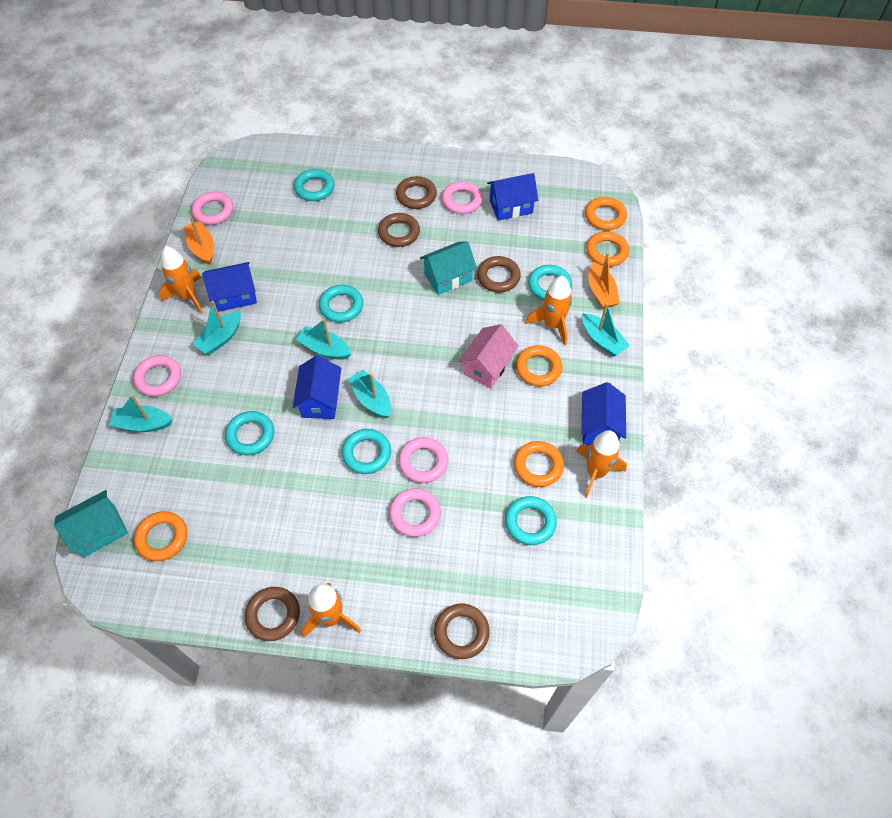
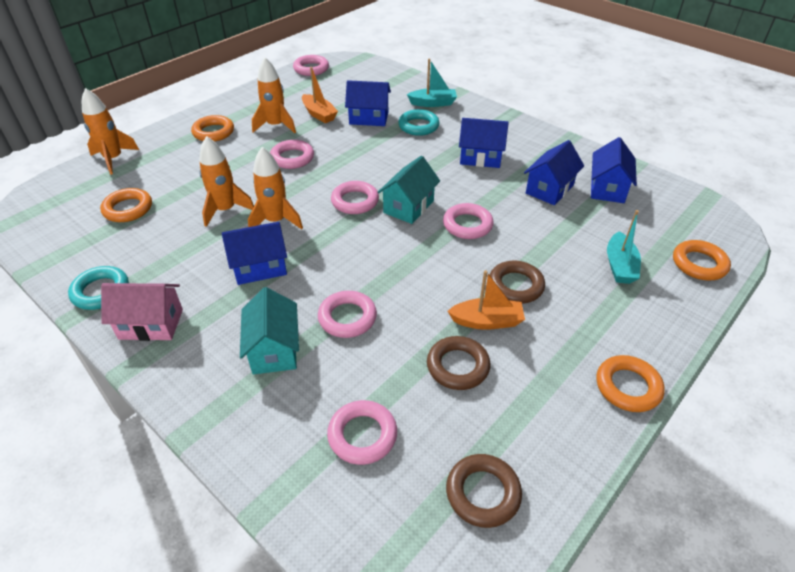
blue house: 4 -> 5
brown ring: 5 -> 3
orange ring: 5 -> 4
pink ring: 5 -> 6
turquoise boat: 5 -> 2
turquoise ring: 6 -> 2

